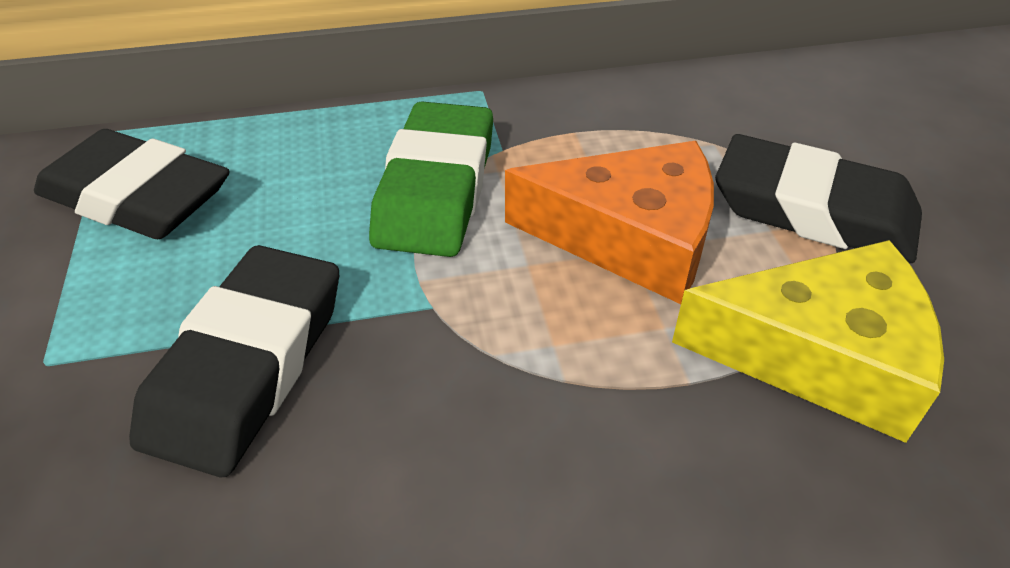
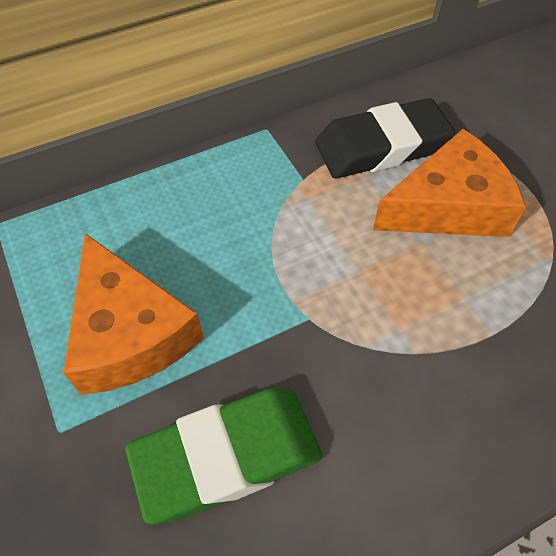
black eraser: 3 -> 1
orange cheese: 1 -> 2
yellow cheese: 1 -> 0

